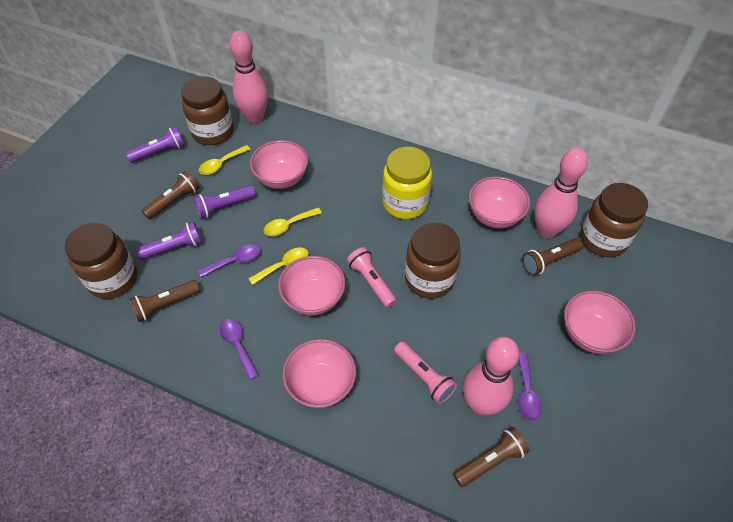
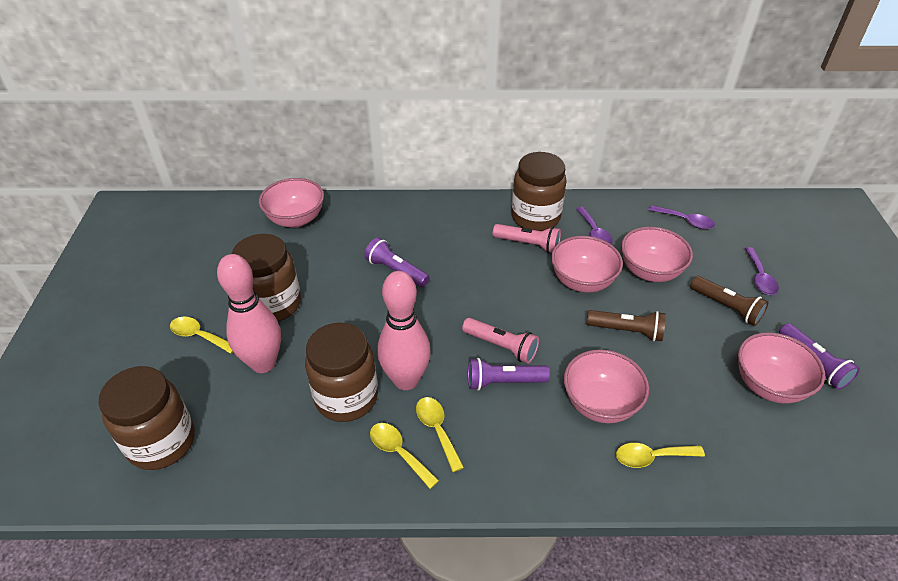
brown flashlight: 4 -> 2
pink bowling pin: 3 -> 2
yellow jar: 1 -> 0
yellow spoon: 3 -> 4

